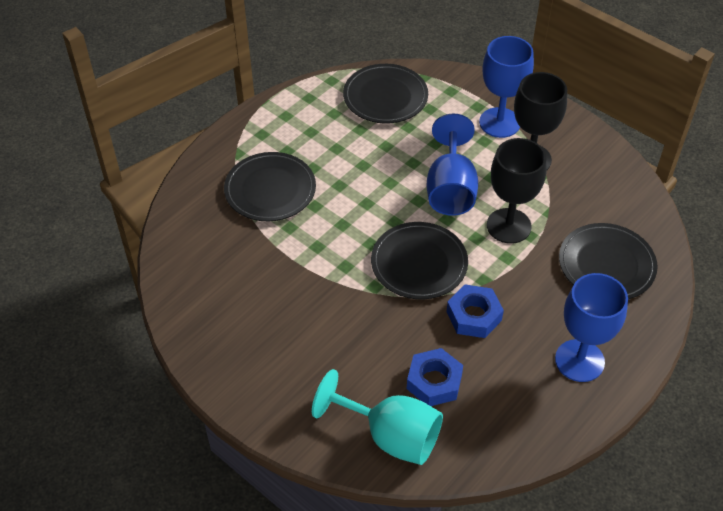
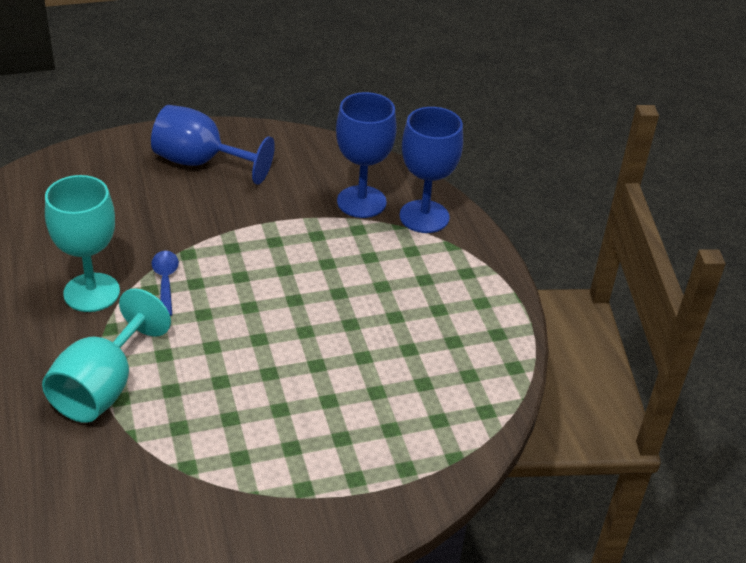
black goblet: 2 -> 0
black plate: 4 -> 0
blue nut: 2 -> 0
blue spoon: 0 -> 1
turquoise goblet: 1 -> 2

